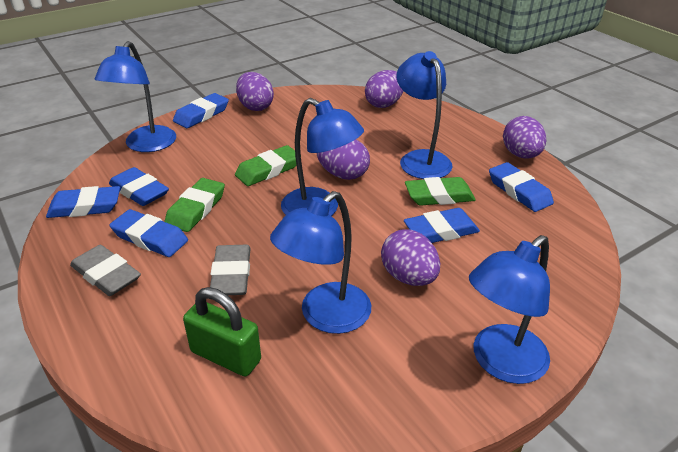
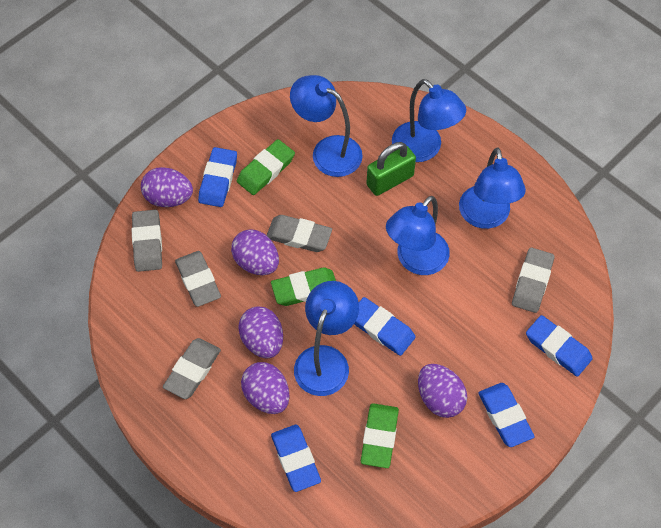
blue eraser: 6 -> 5
grey eraser: 2 -> 5

